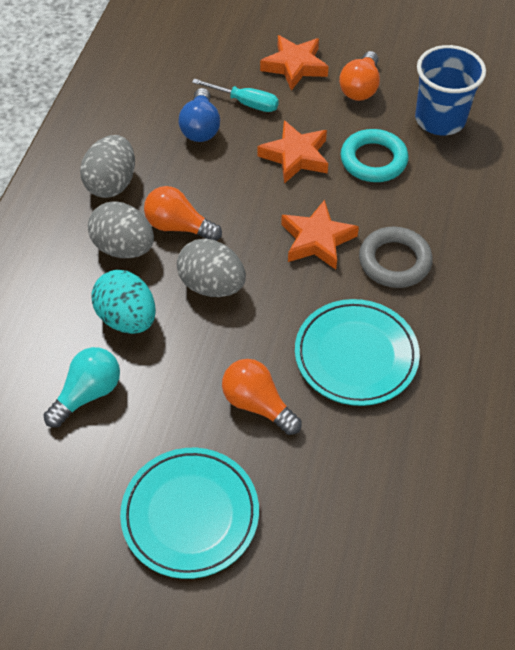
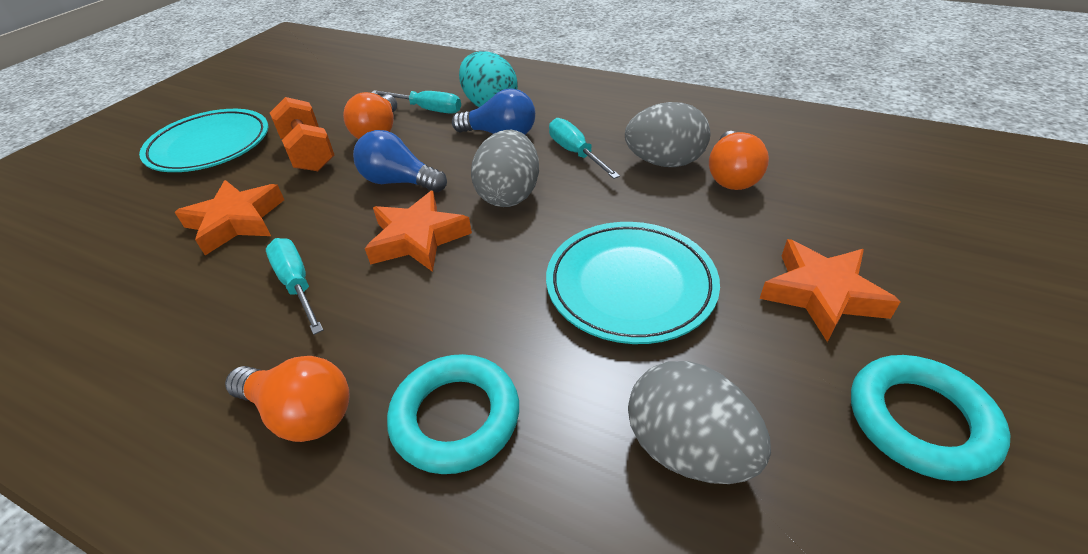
blue cup: 1 -> 0
blue light bulb: 1 -> 2
grey ring: 1 -> 0
orange dumbbell: 0 -> 1
turquoise light bulb: 1 -> 0
turquoise ring: 1 -> 2
turquoise screwdriver: 1 -> 3

